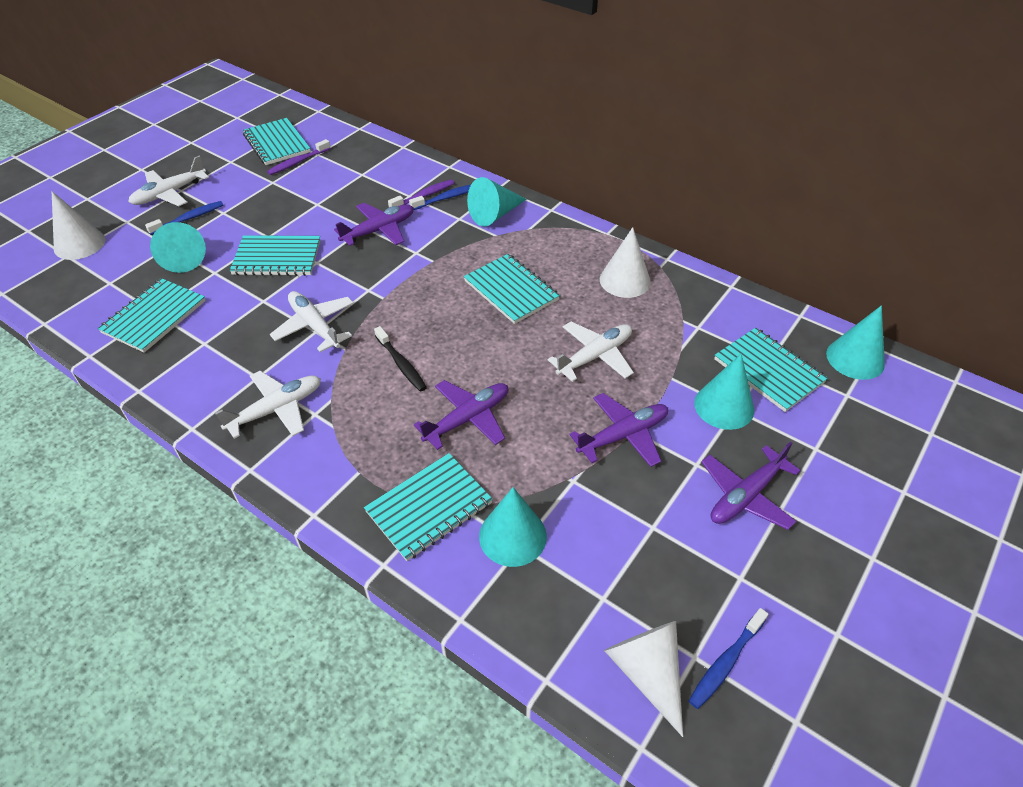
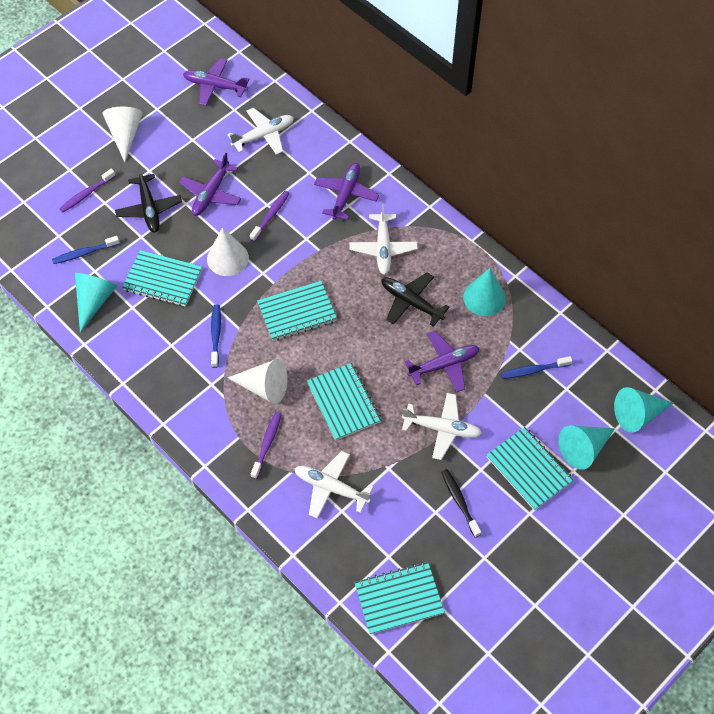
black plane: 0 -> 2
purple toothbrush: 2 -> 3
turquoise cone: 5 -> 4
turquoise notebook: 6 -> 5

